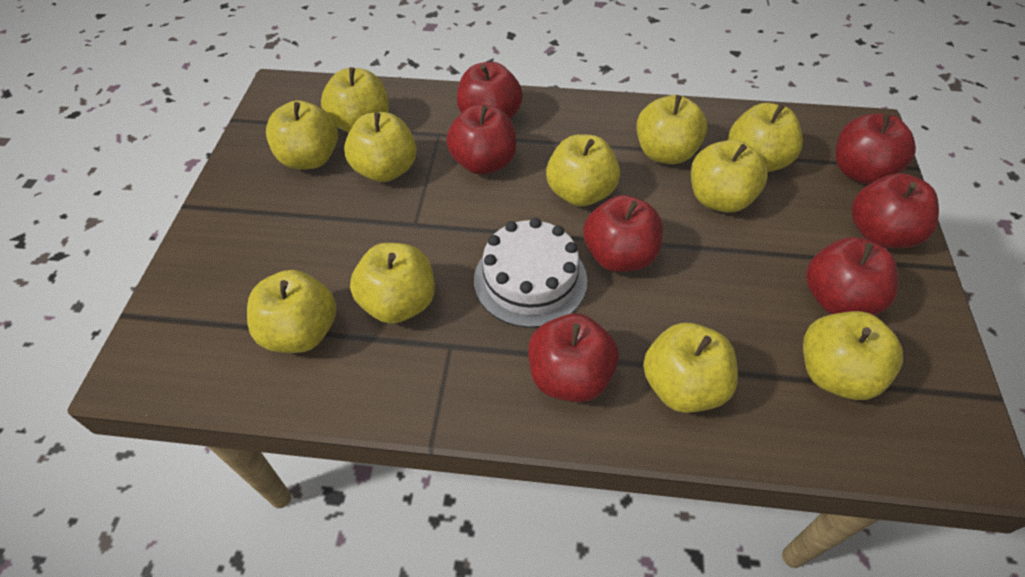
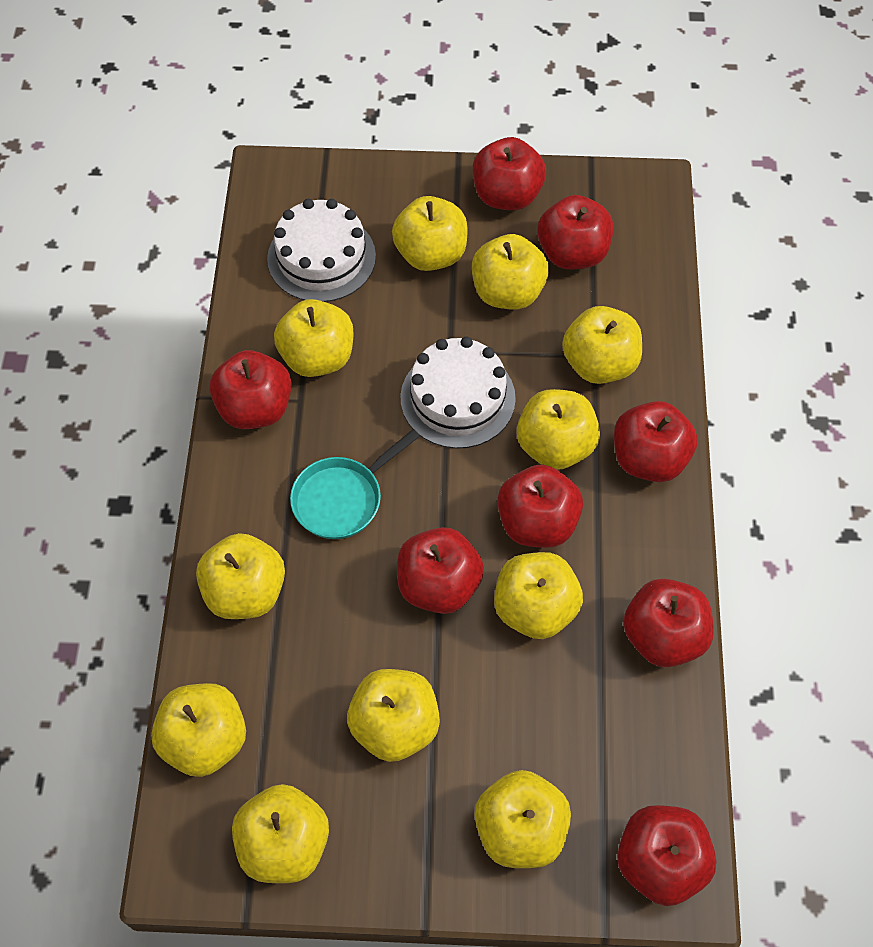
red apple: 7 -> 8
turquoise pan: 0 -> 1
white cake: 1 -> 2

